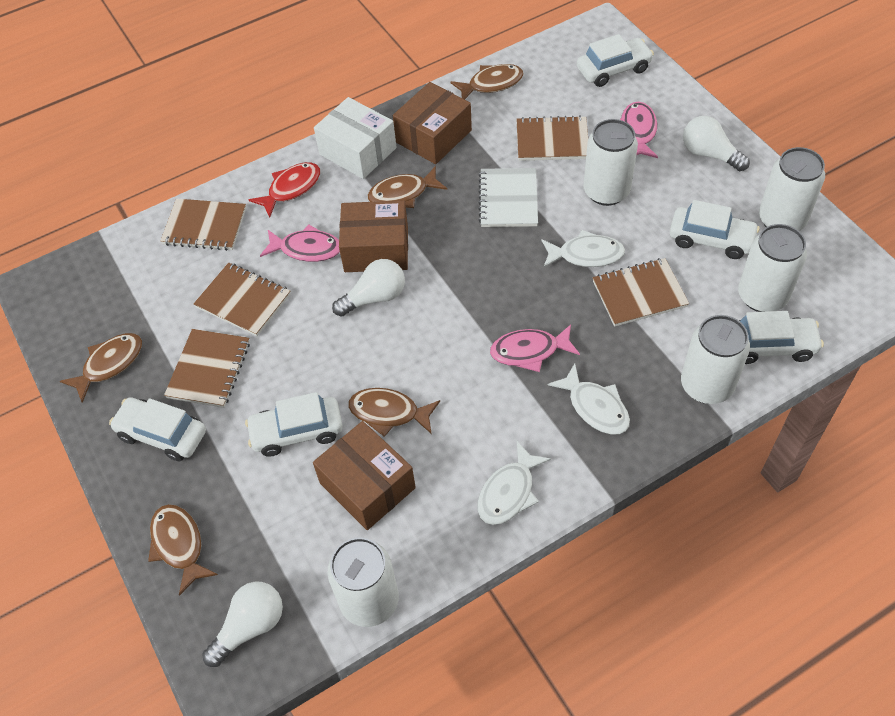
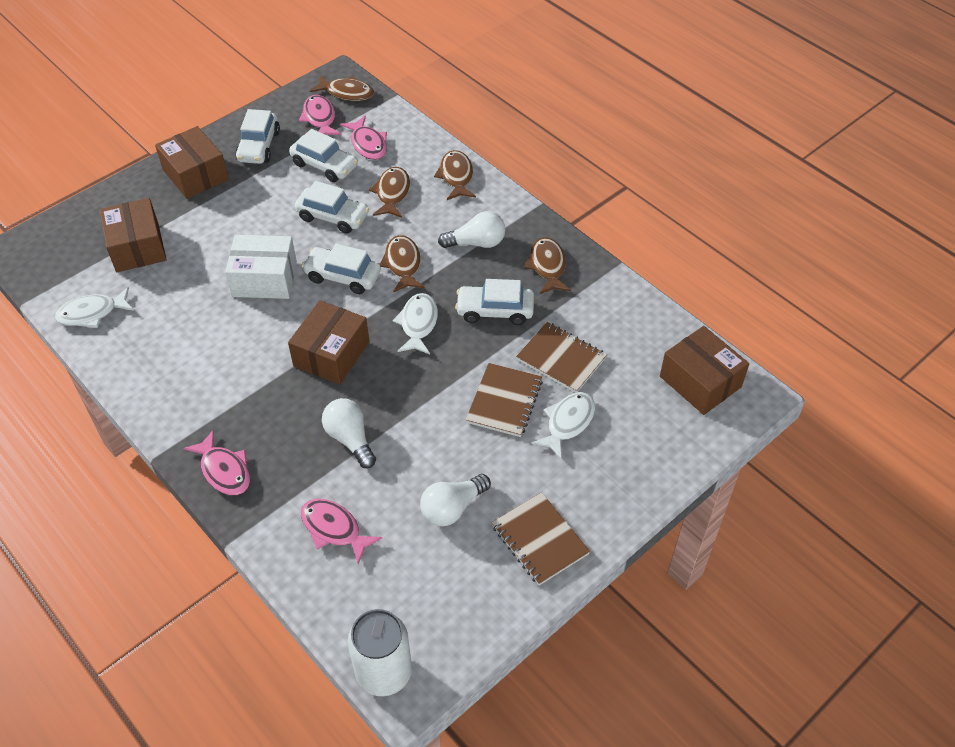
brown box: 3 -> 4
brown notebook: 5 -> 3
pink fish: 3 -> 4
red fish: 1 -> 0
white can: 5 -> 1
white notebook: 1 -> 0

